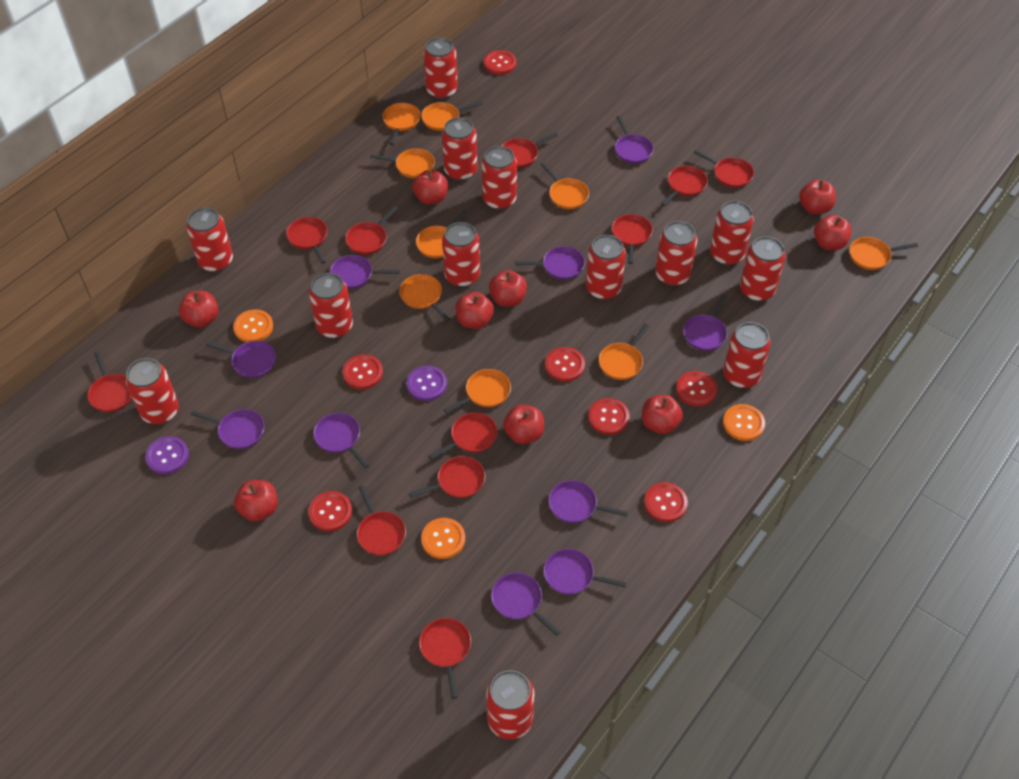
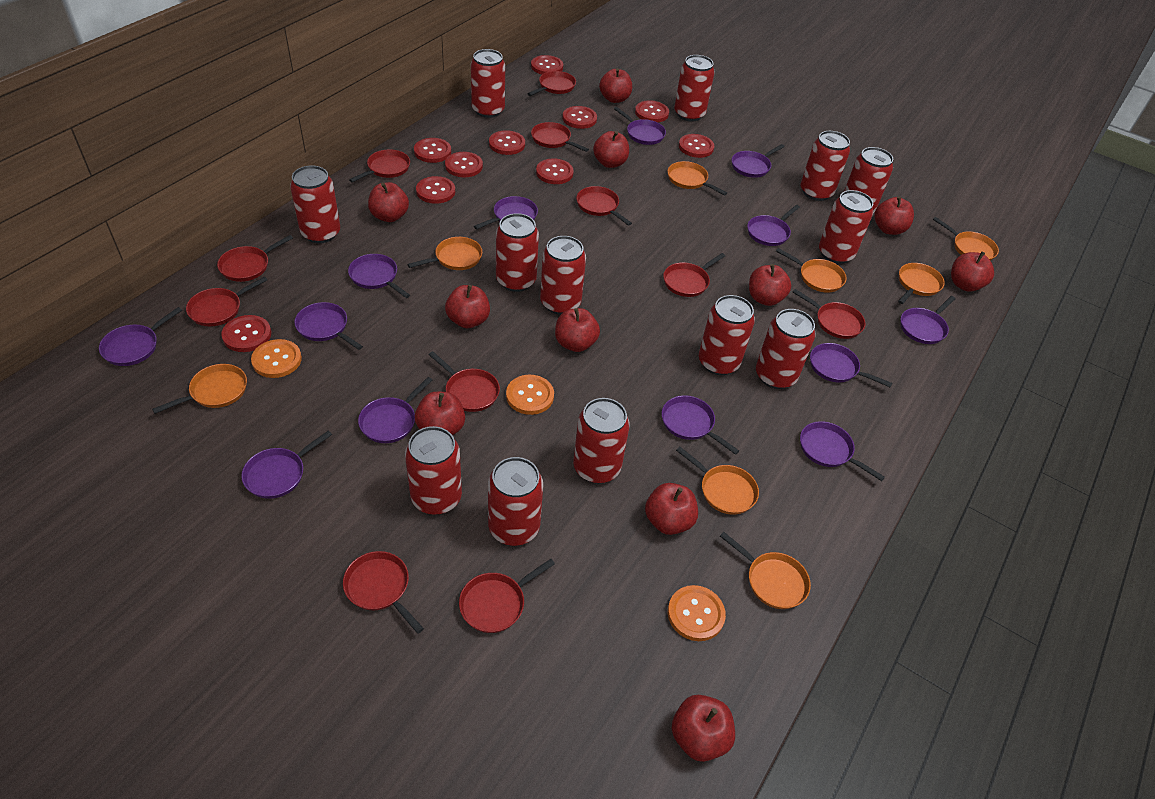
orange pan: 9 -> 8
purple button: 2 -> 0
purple pan: 10 -> 13
red apple: 9 -> 11
red button: 7 -> 10

